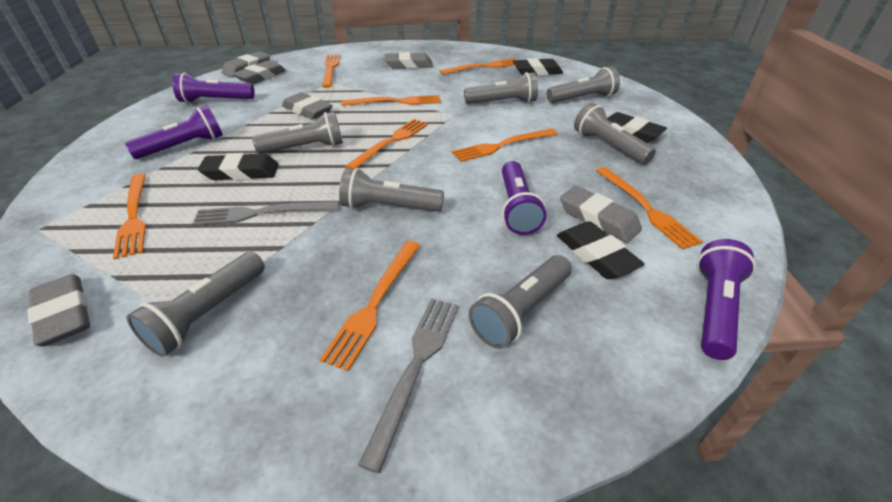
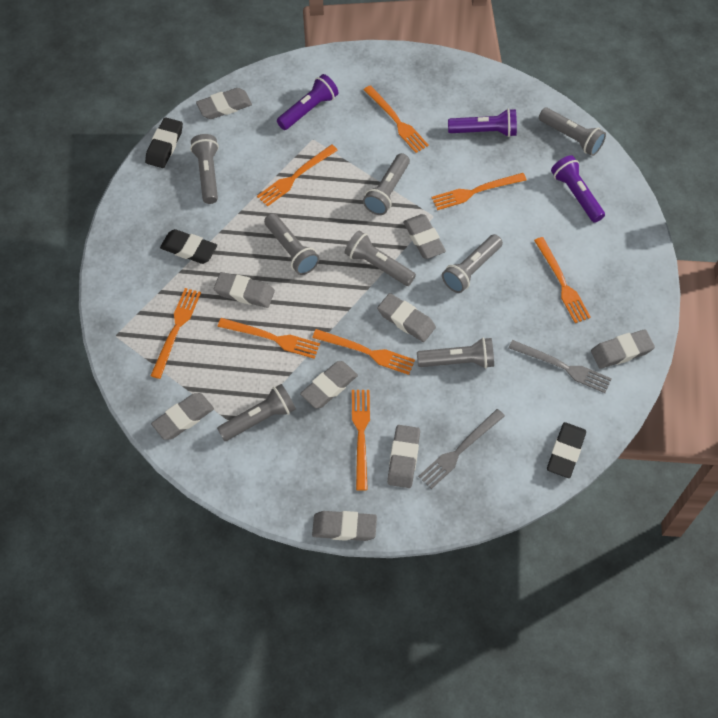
black eraser: 4 -> 3
grey eraser: 6 -> 9
grey flashlight: 7 -> 8
purple flashlight: 4 -> 3

